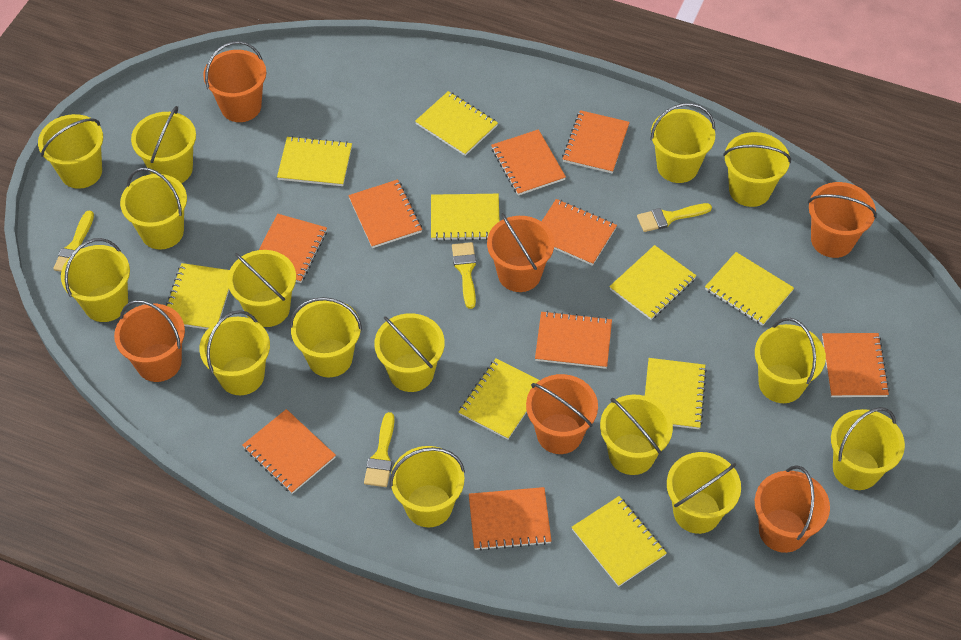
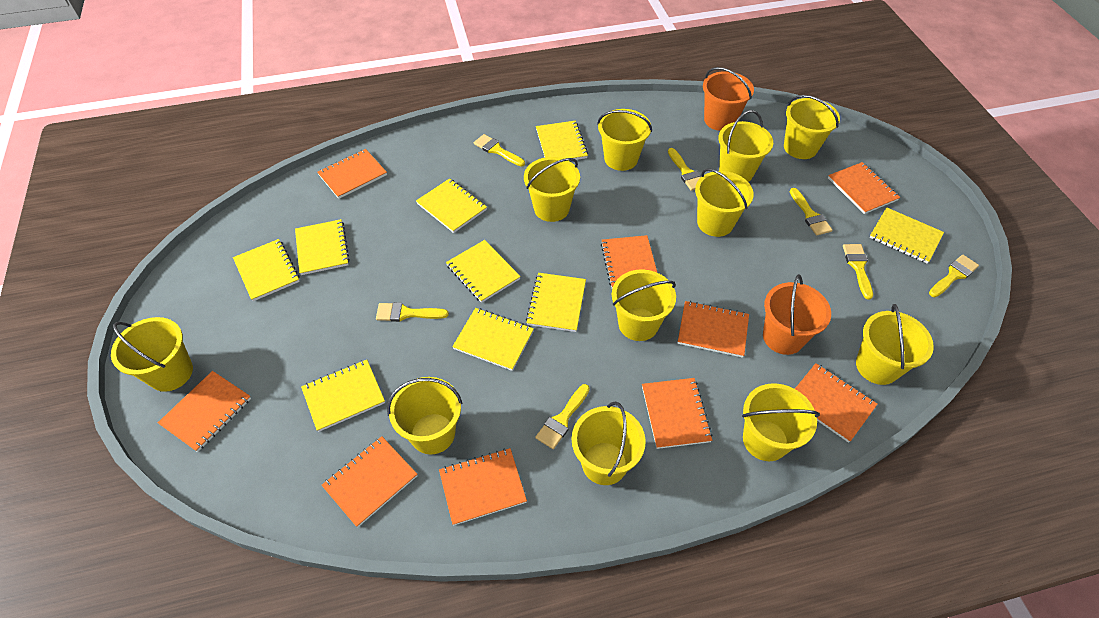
orange bucket: 6 -> 2
yellow brush: 4 -> 7
yellow bucket: 15 -> 11

